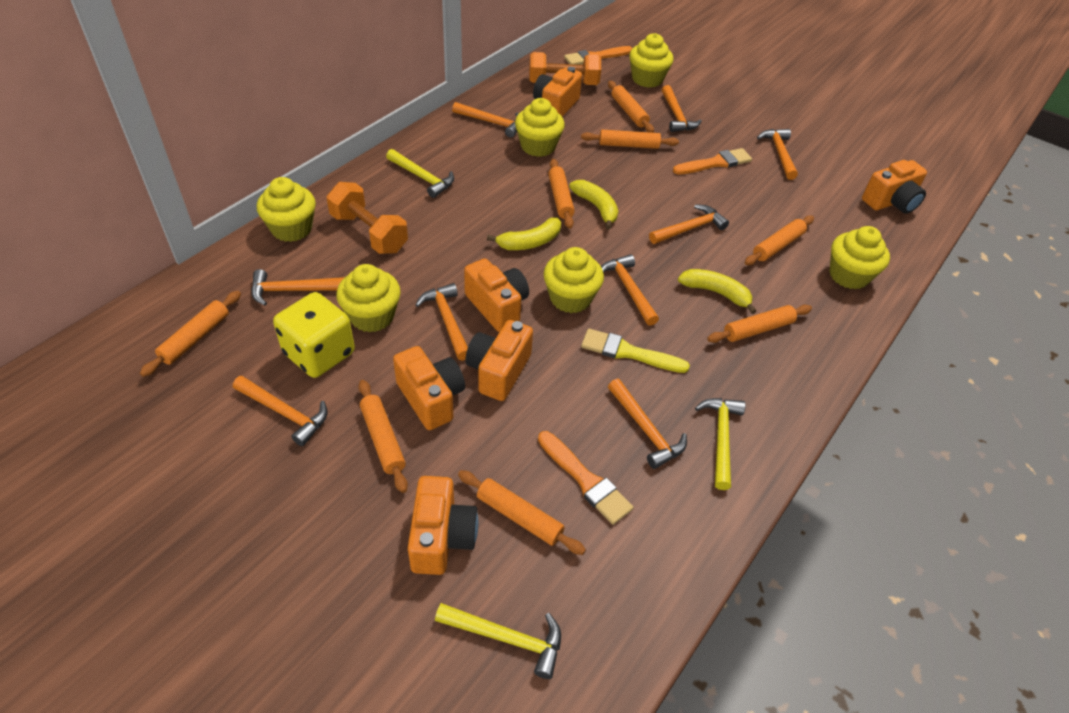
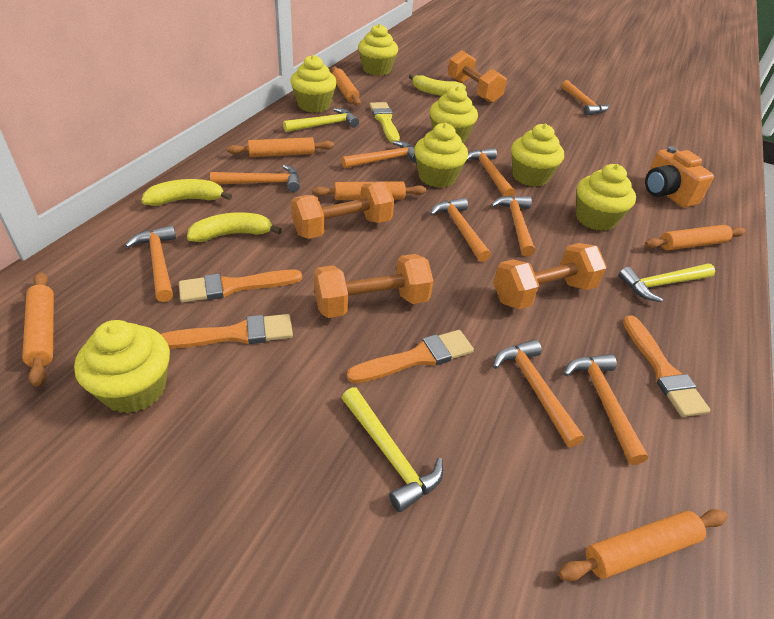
orange brush: 3 -> 4
orange camera: 6 -> 1
orange dumbbell: 2 -> 4
orange rolling pin: 8 -> 6
yellow cupcake: 6 -> 7
yellow dice: 1 -> 0

